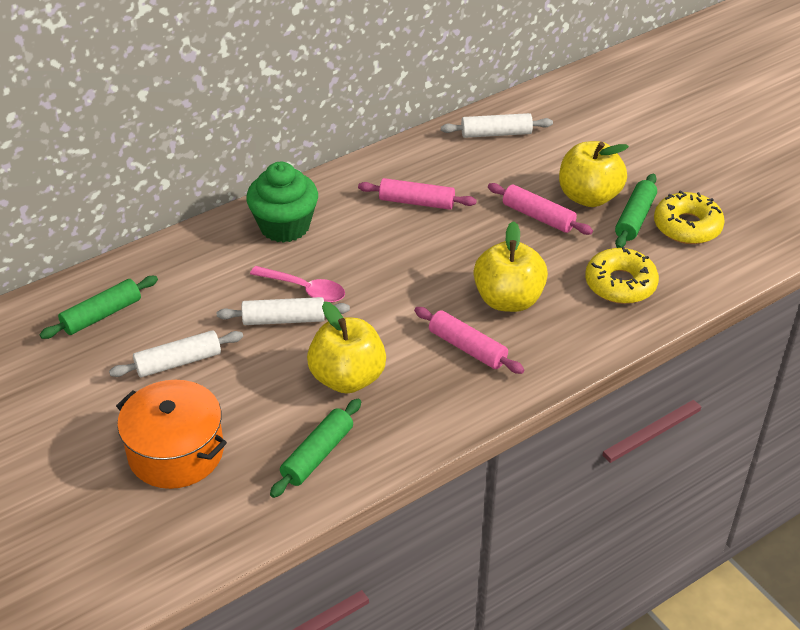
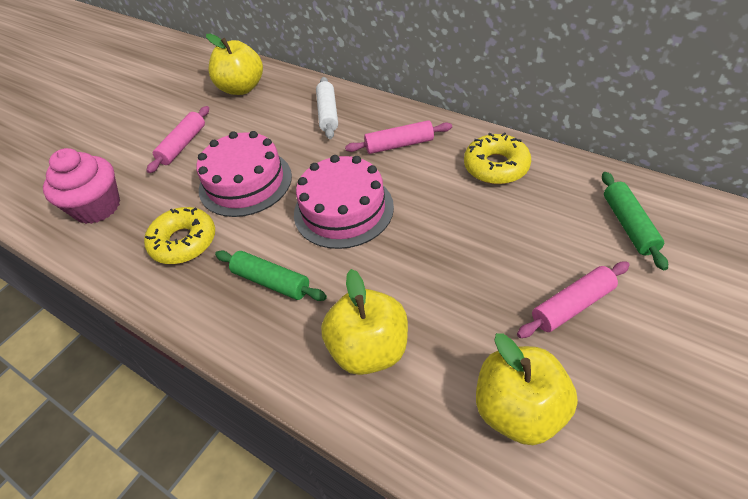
green cupcake: 1 -> 0
green rolling pin: 3 -> 2
orange pot: 1 -> 0
pink cake: 0 -> 2
pink cupcake: 0 -> 1
pink spoon: 1 -> 0
white rolling pin: 3 -> 1

